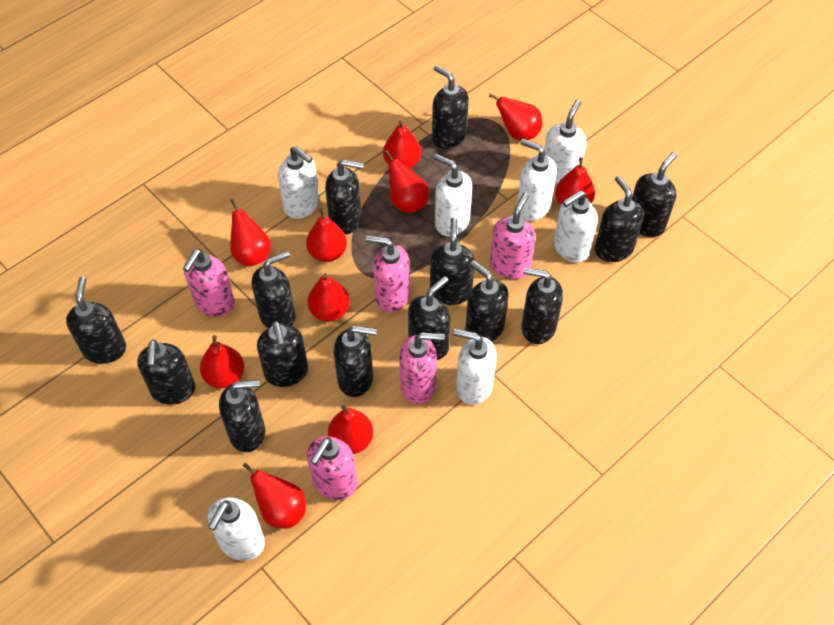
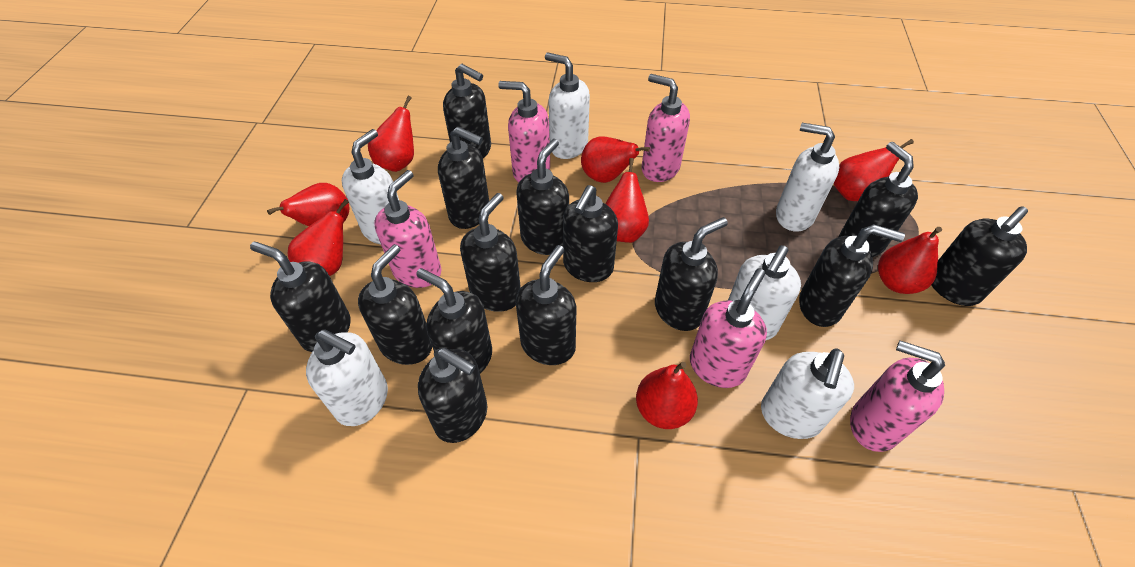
red pear: 10 -> 8
white soap dispenser: 7 -> 6

